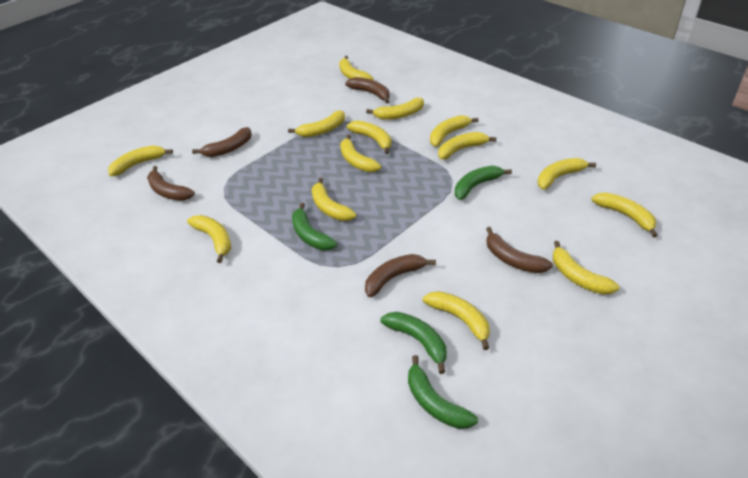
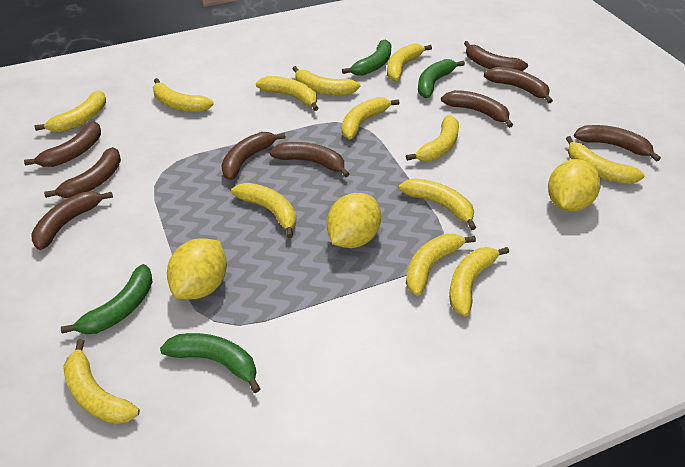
brown banana: 5 -> 9
yellow banana: 14 -> 13
yellow lemon: 0 -> 3

